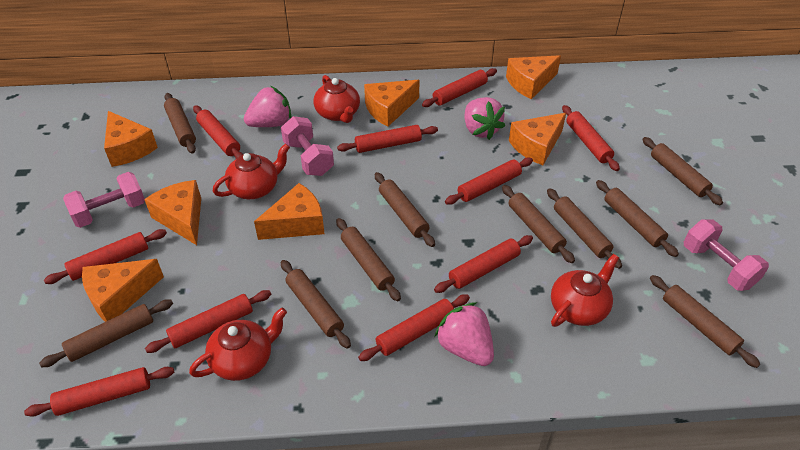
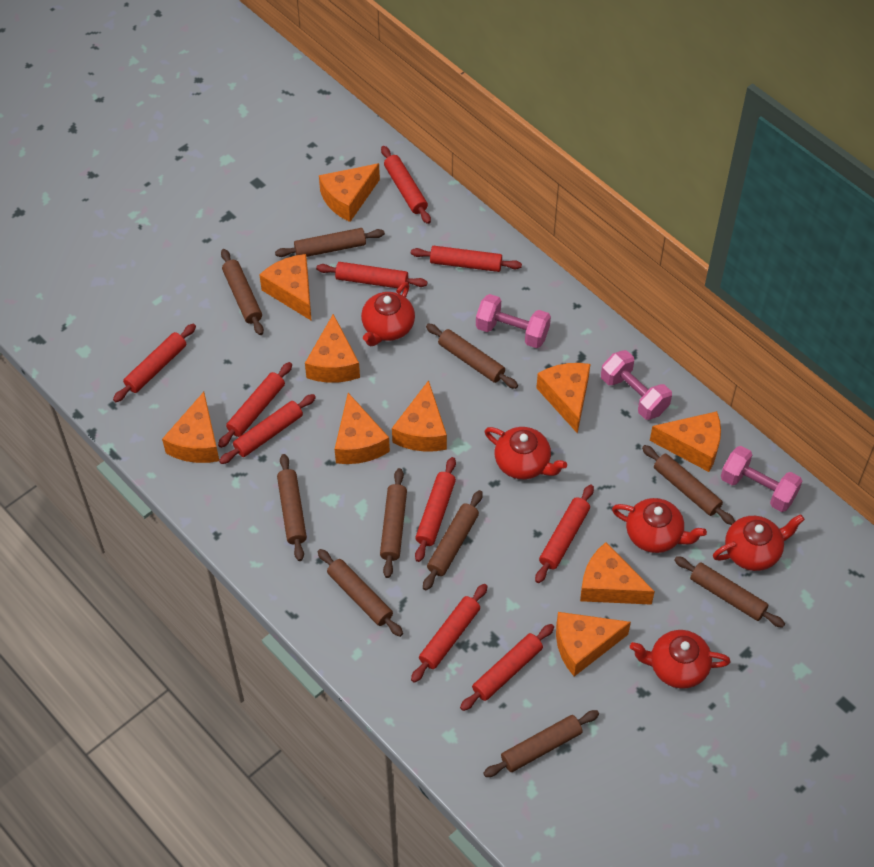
orange cheese: 7 -> 10
pink strawberry: 3 -> 0
red teapot: 4 -> 5

